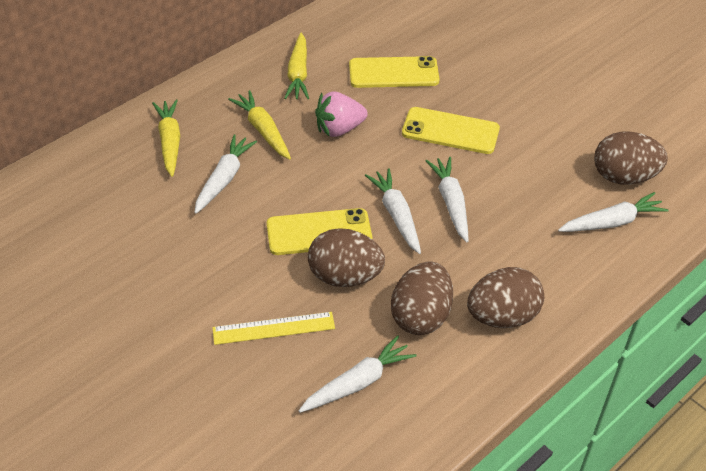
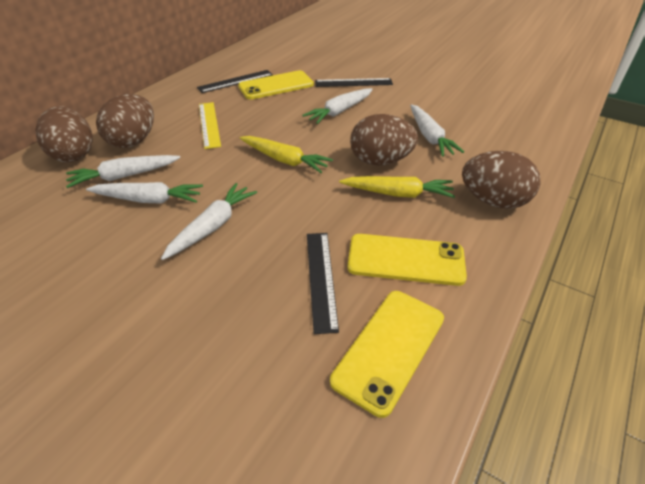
black ruler: 0 -> 3
pink strawberry: 1 -> 0
yellow carrot: 3 -> 2

